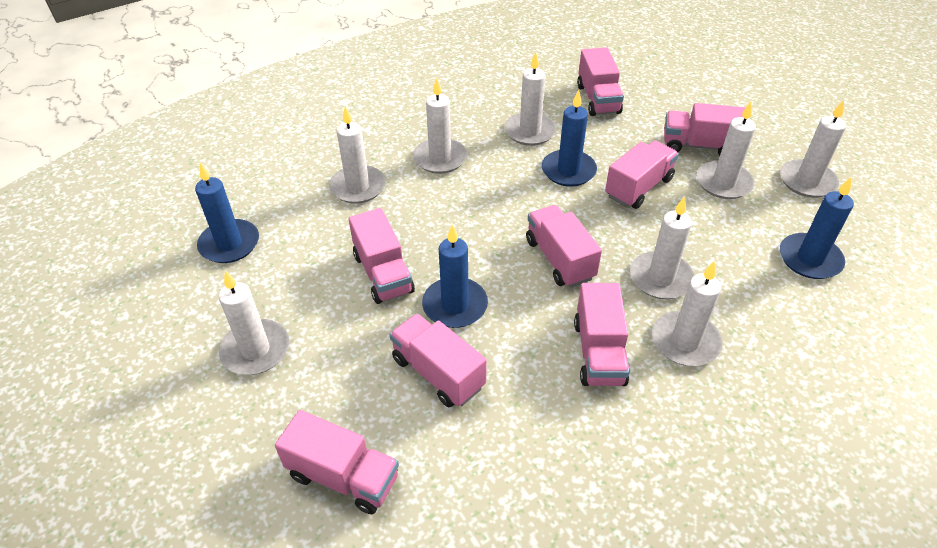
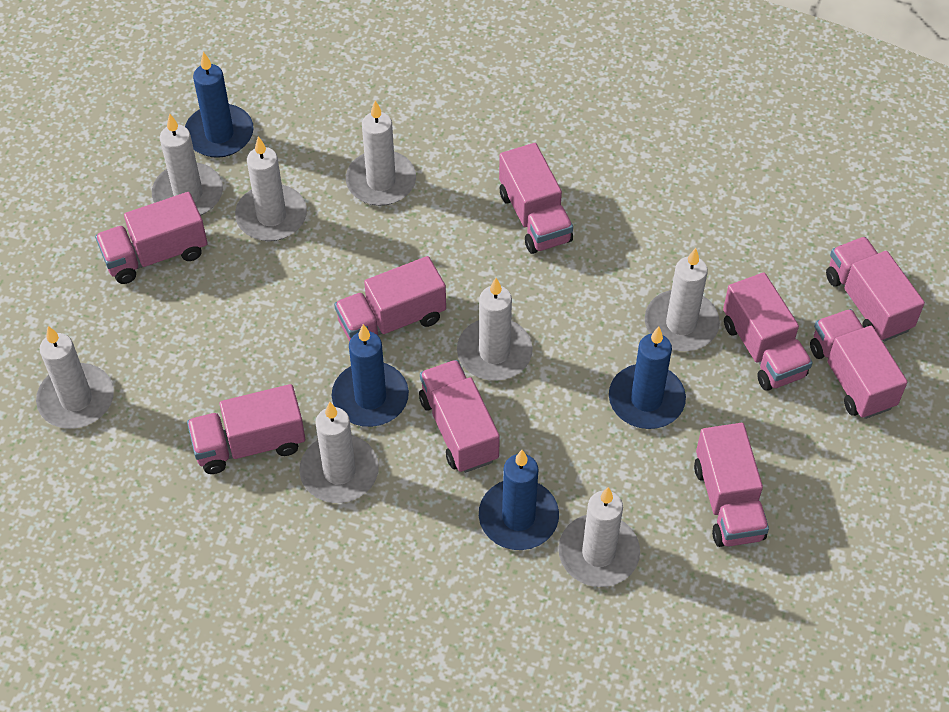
pink truck: 8 -> 9

